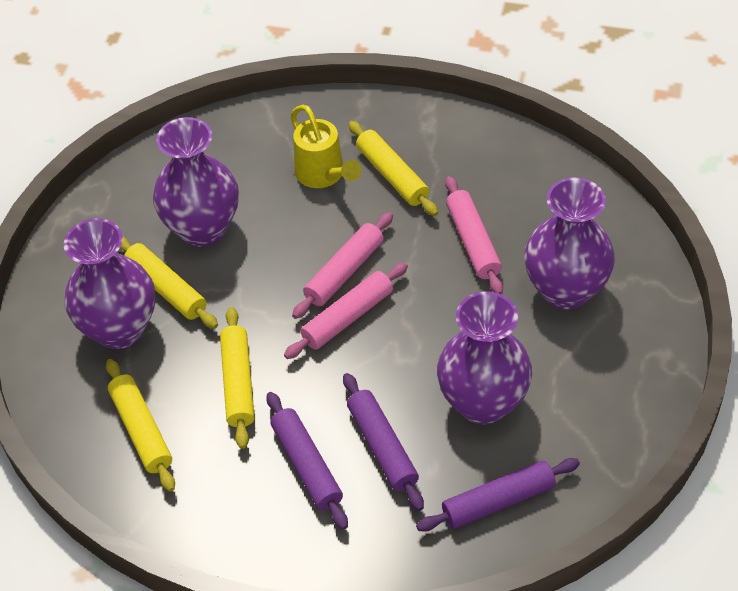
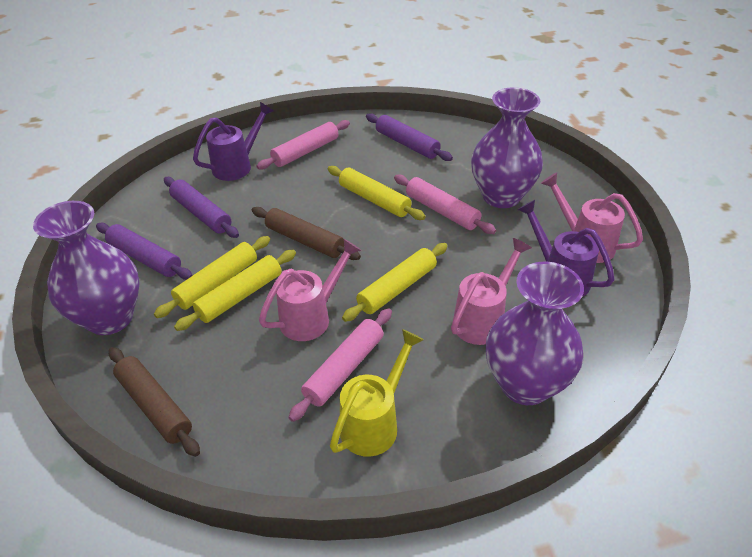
brown rolling pin: 0 -> 2
pink watering can: 0 -> 3
purple vase: 4 -> 3
purple watering can: 0 -> 2

